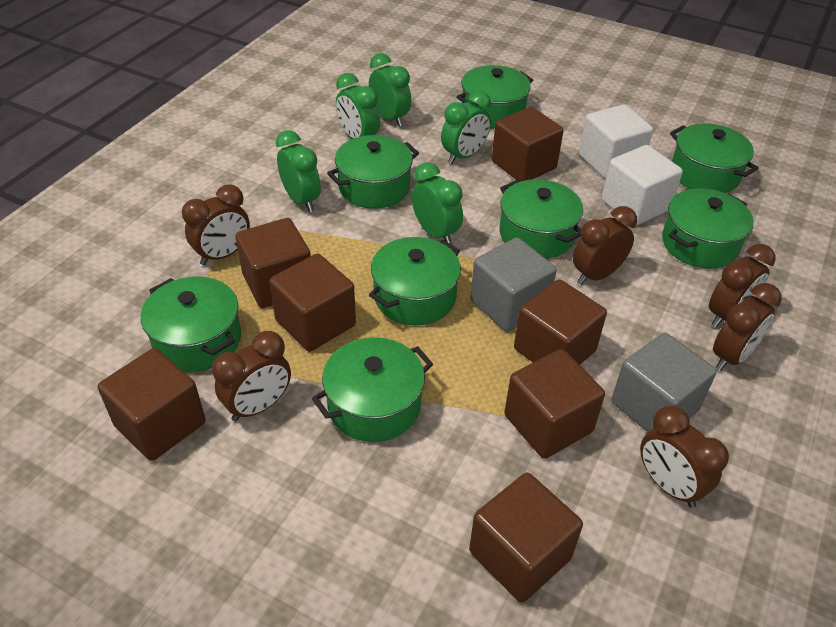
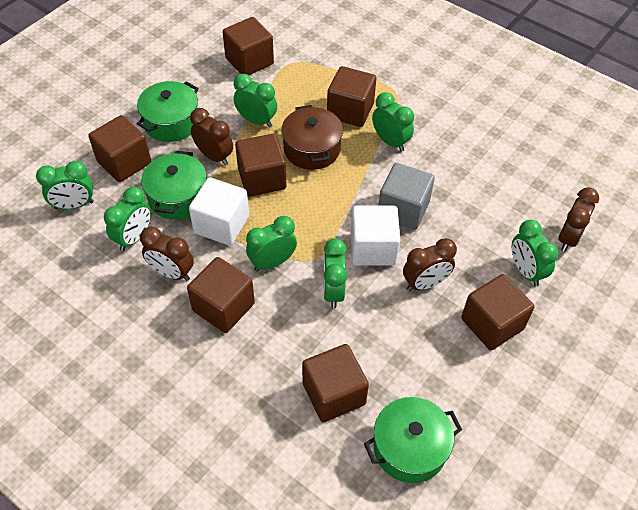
brown clock: 6 -> 4
brown pot: 0 -> 1
green clock: 5 -> 7
green pot: 8 -> 3
grey cube: 2 -> 1

